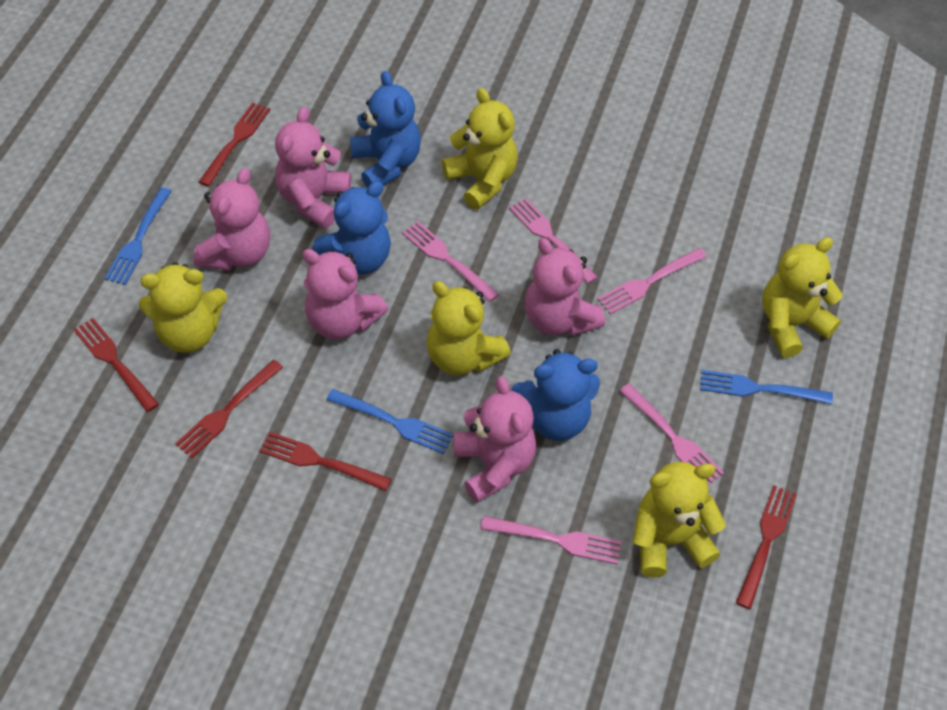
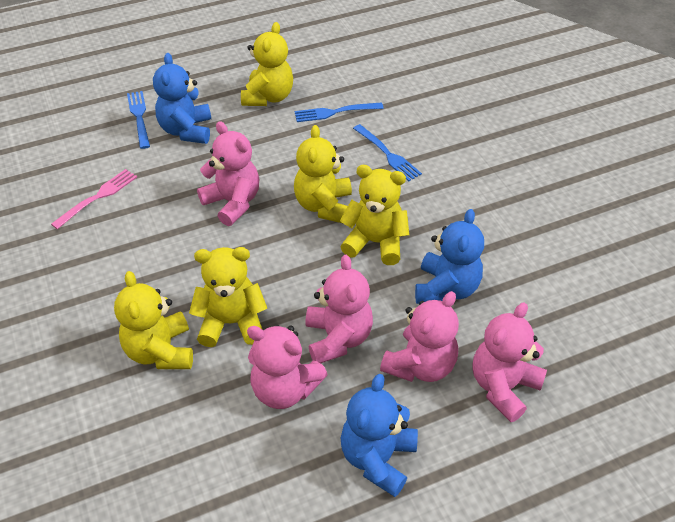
pink fork: 5 -> 1
red fork: 5 -> 0

